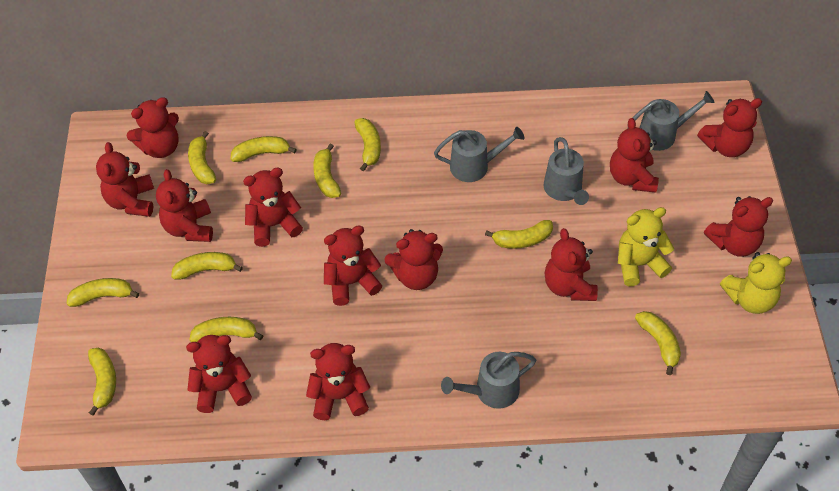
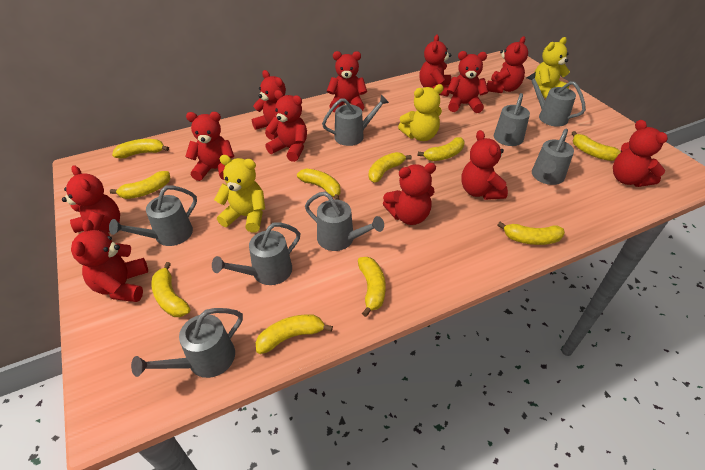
grey watering can: 4 -> 8
yellow teddy bear: 2 -> 3

